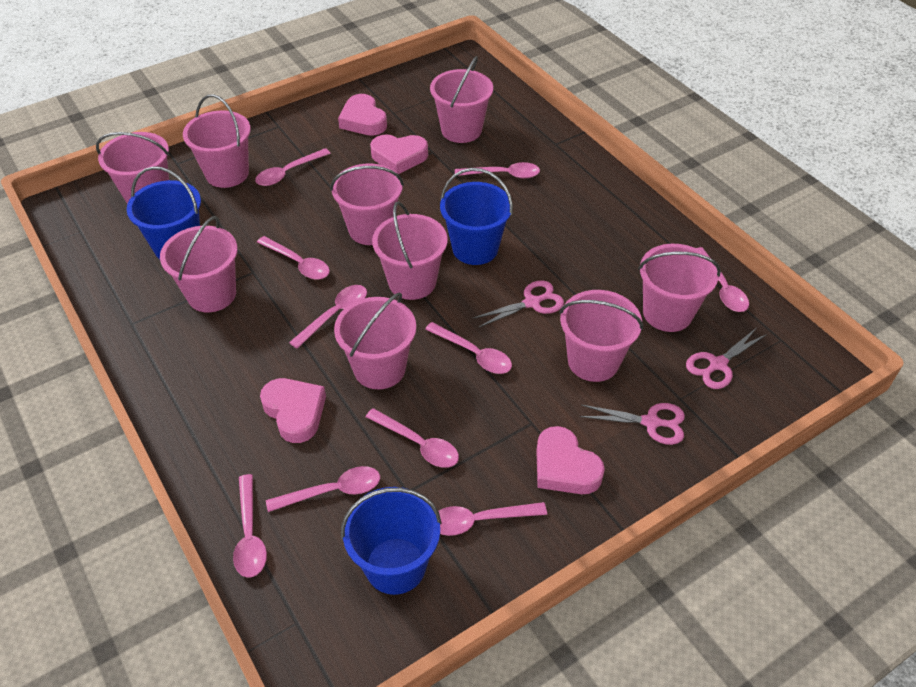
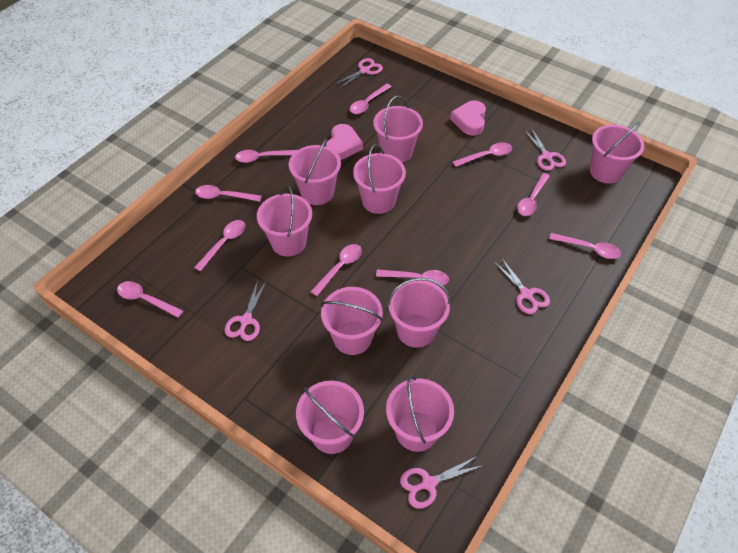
blue bucket: 3 -> 0
pink heart: 4 -> 2
pink scissors: 3 -> 5

